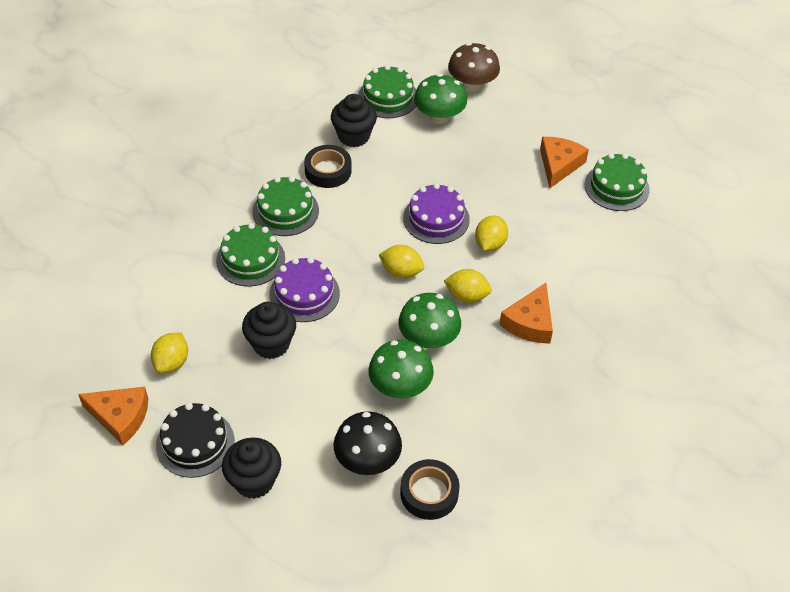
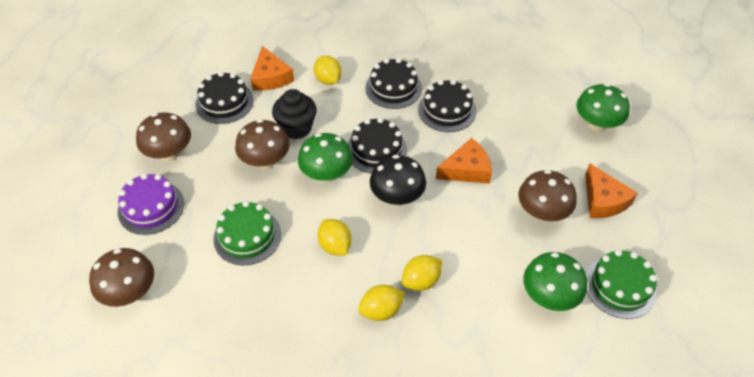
black cake: 1 -> 4
black cupcake: 3 -> 1
black tape: 2 -> 0
brown mushroom: 1 -> 4
green cake: 4 -> 2
purple cake: 2 -> 1

